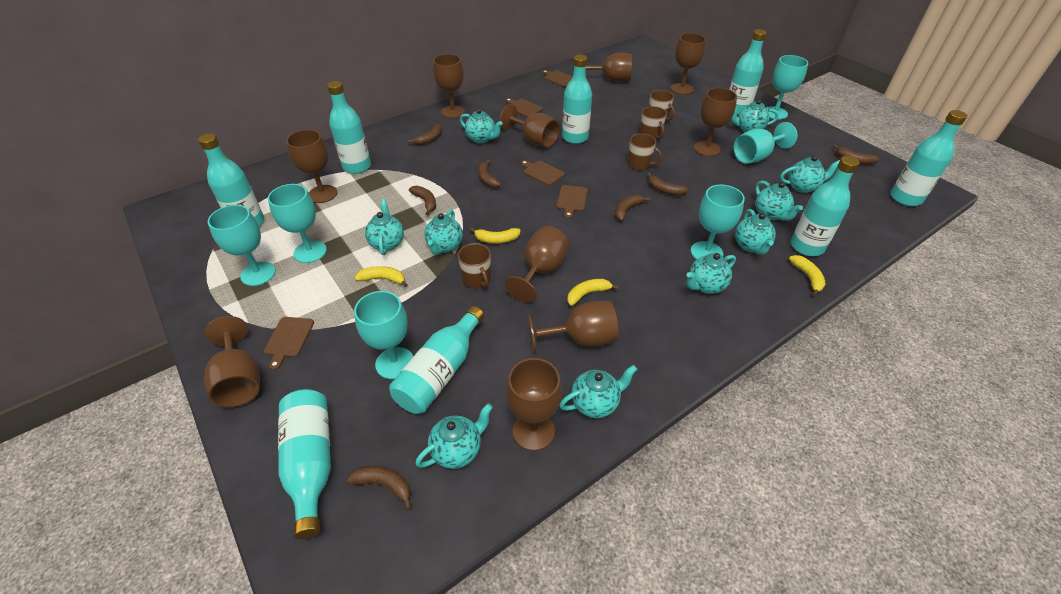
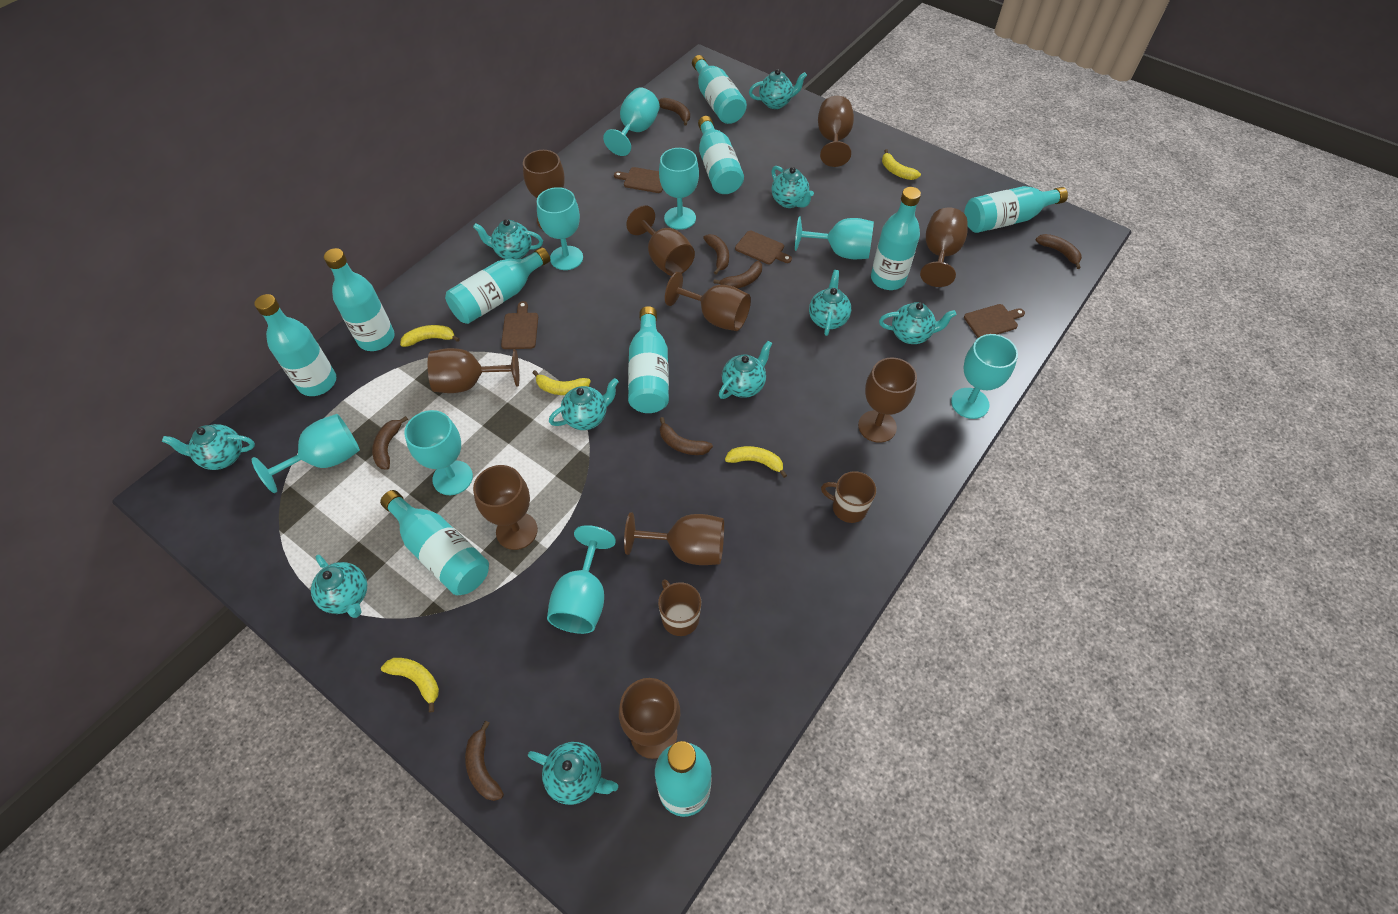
brown cutting board: 5 -> 4
brown mug: 4 -> 2
turquoise bottle: 8 -> 10
turquoise goblet: 6 -> 8
yellow banana: 4 -> 5

